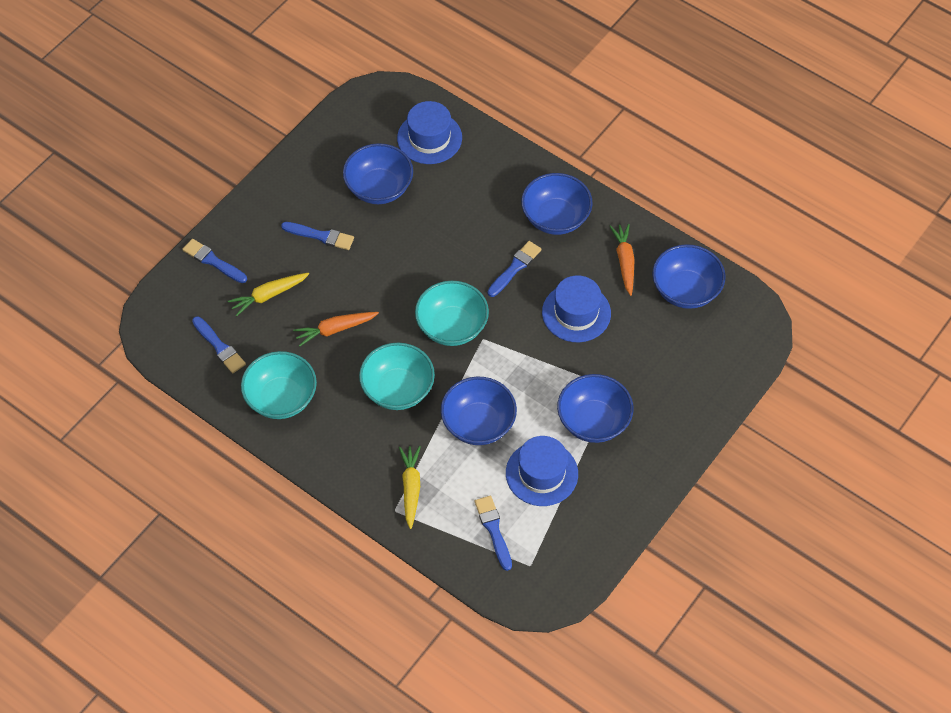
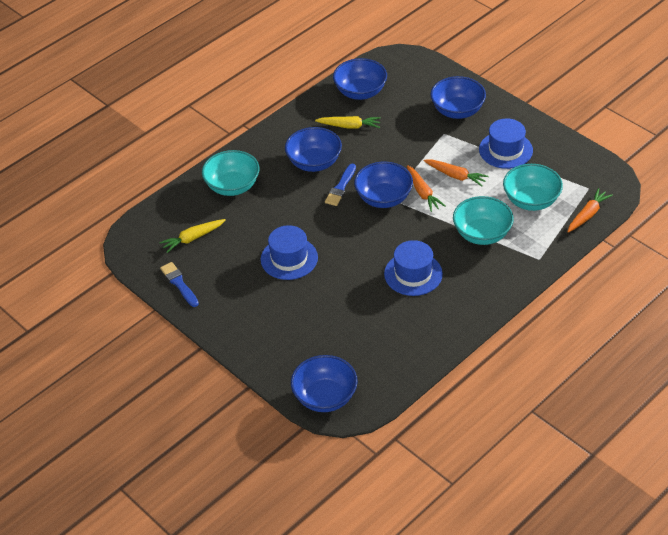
blue brush: 5 -> 2
orange carrot: 2 -> 3

